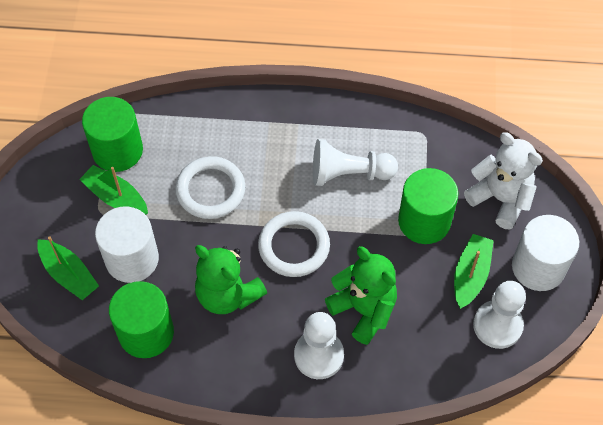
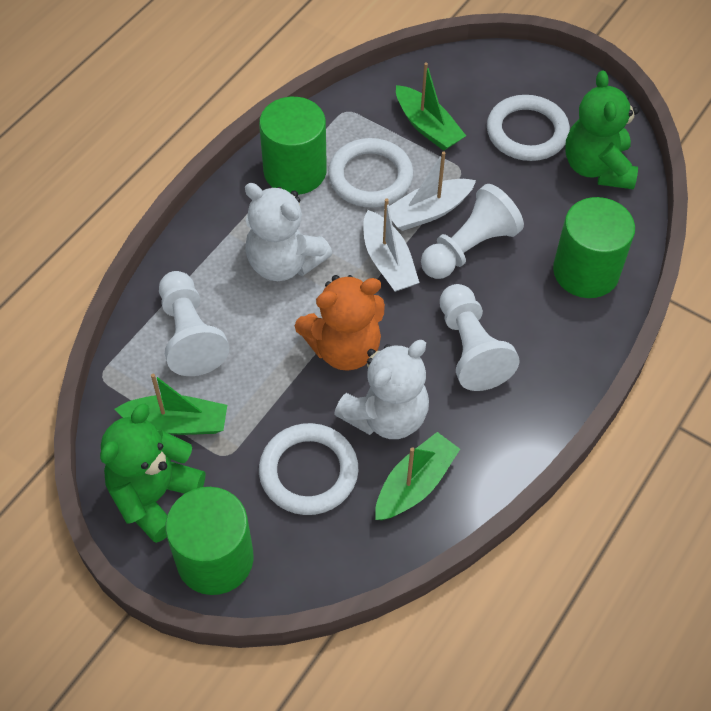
orange teddy bear: 0 -> 1
white boat: 0 -> 2
white cylinder: 2 -> 0
white ring: 2 -> 3
white teddy bear: 1 -> 2

